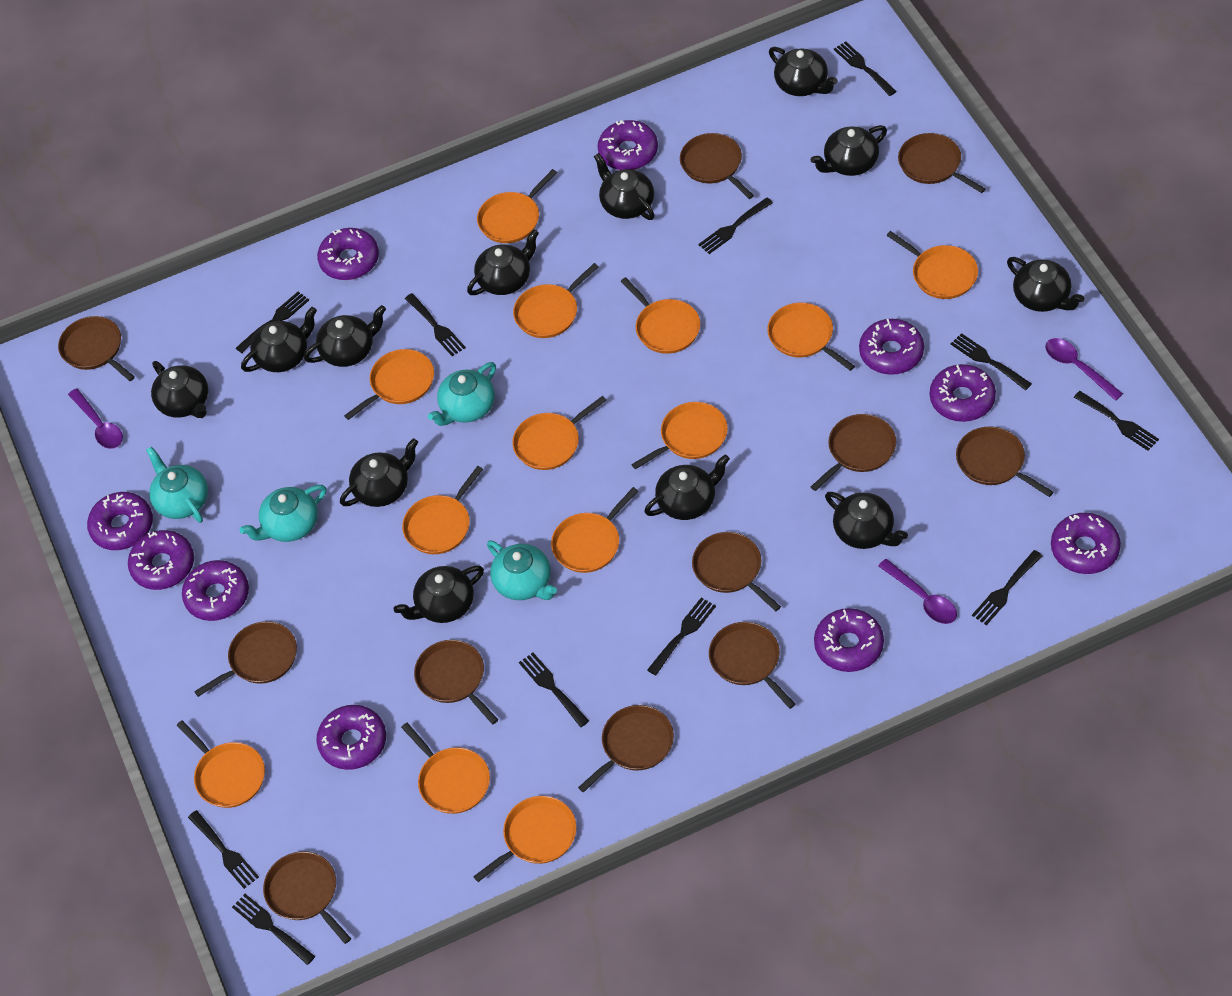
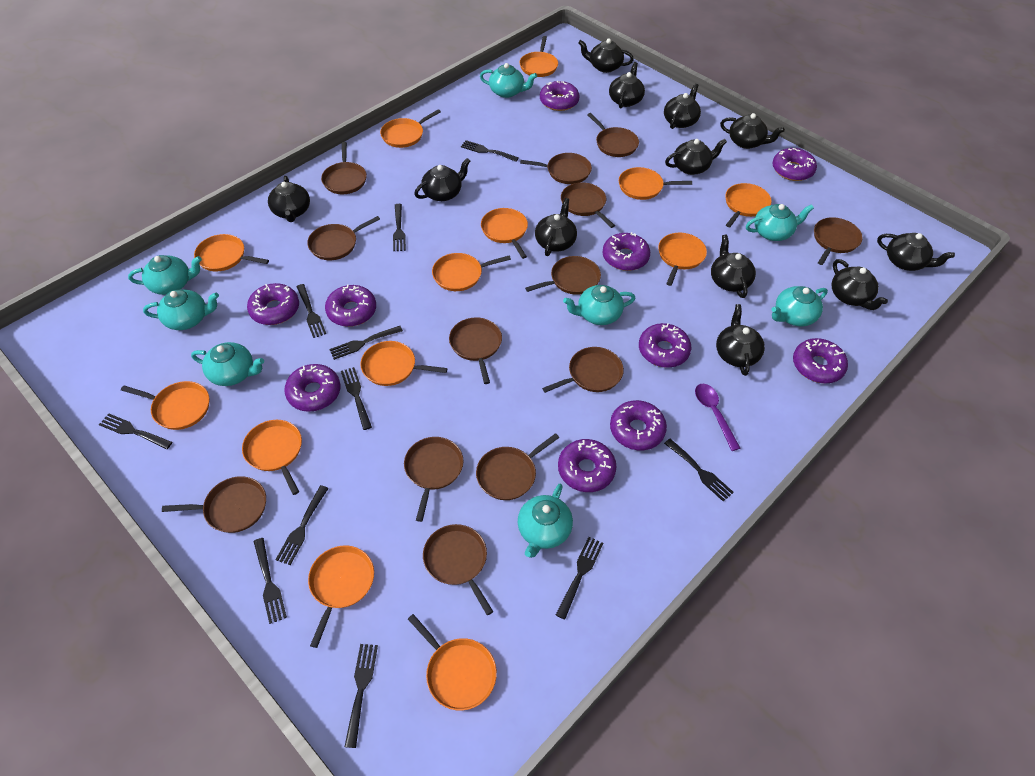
brown pan: 11 -> 13
purple spoon: 3 -> 1
turquoise teapot: 4 -> 8

